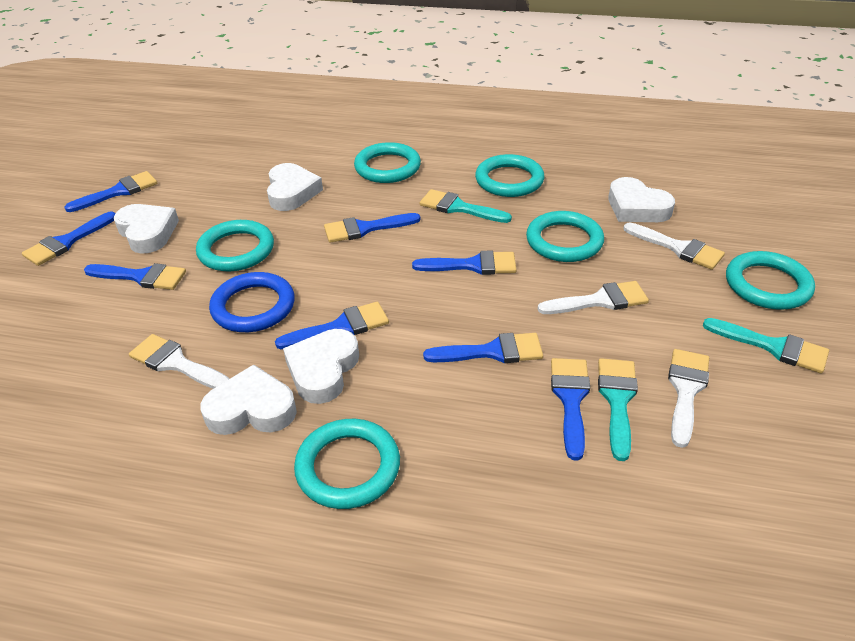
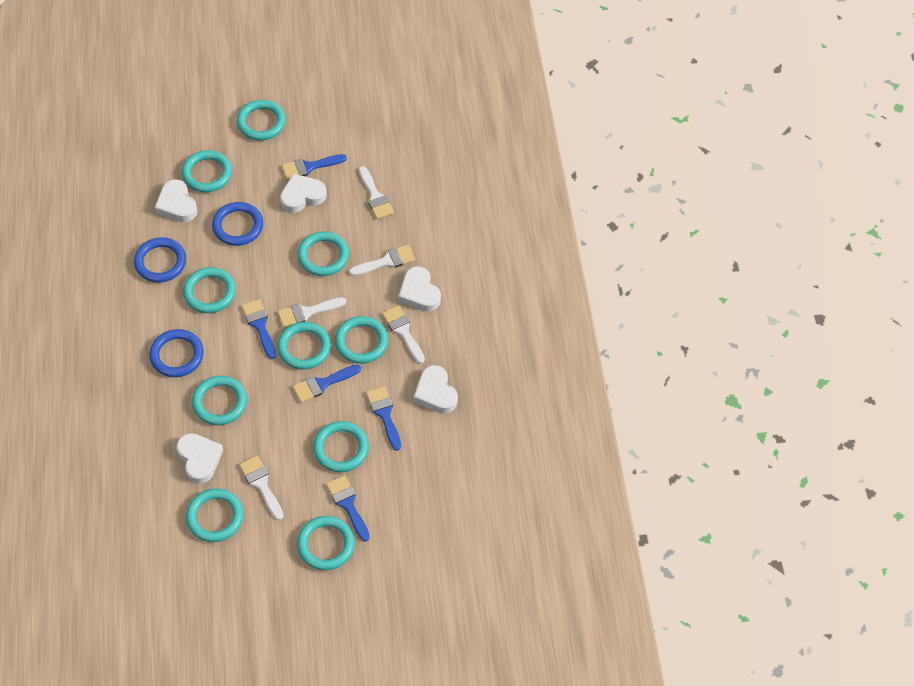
blue brush: 8 -> 5
blue ring: 1 -> 3
turquoise brush: 3 -> 0
turquoise ring: 6 -> 10
white brush: 4 -> 5

